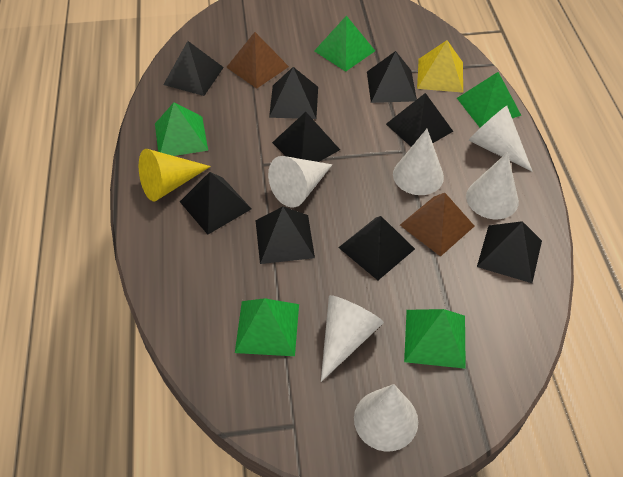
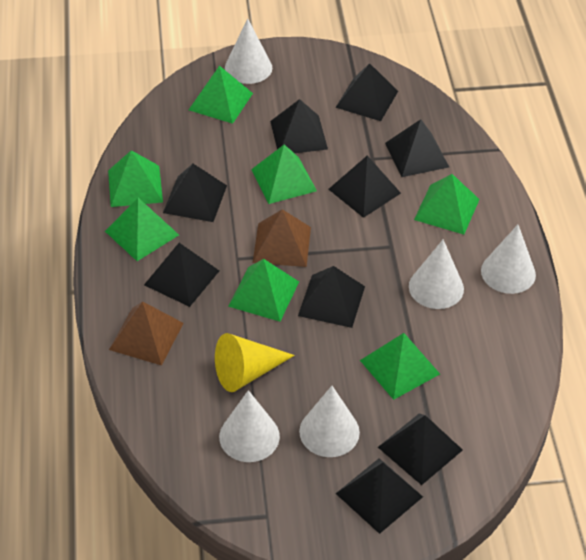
green pyramid: 5 -> 7
white cone: 6 -> 5
yellow pyramid: 1 -> 0

